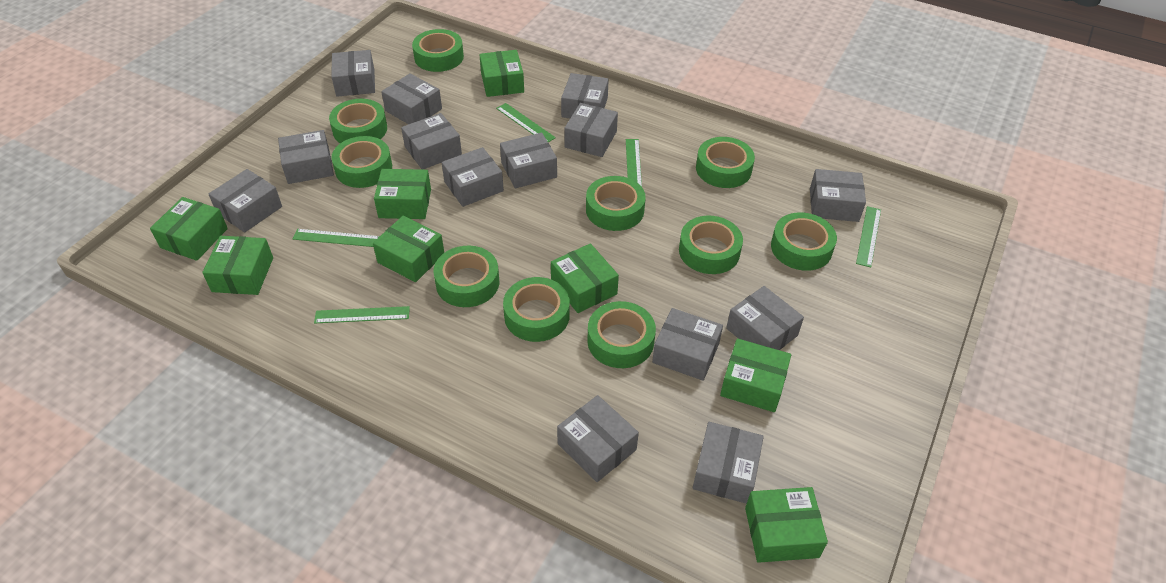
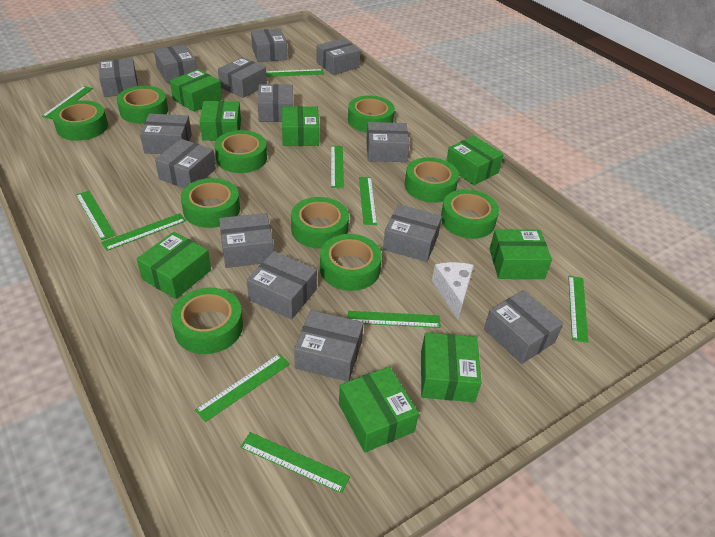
green ruler: 5 -> 10
white cheese: 0 -> 1

